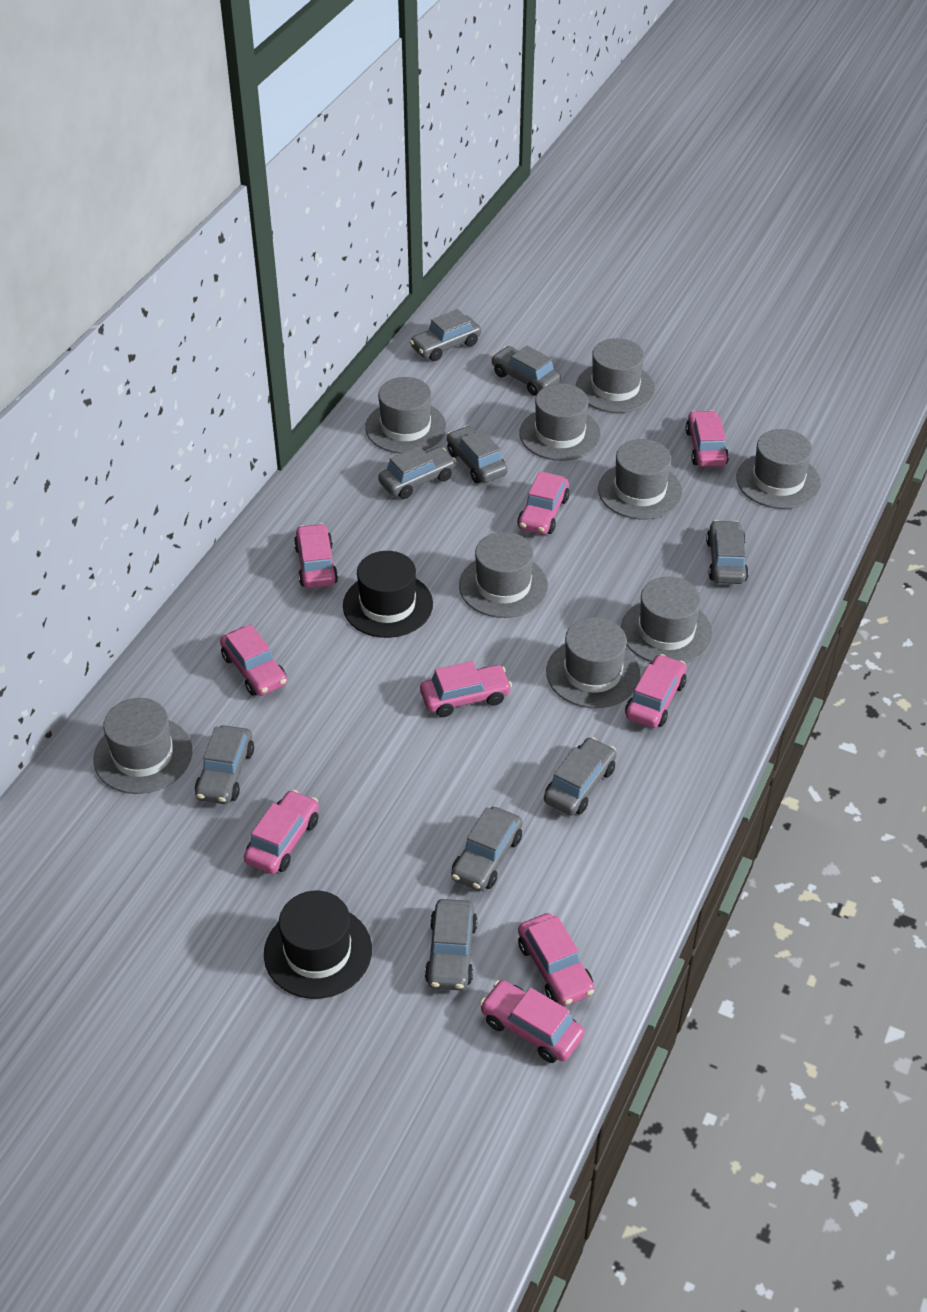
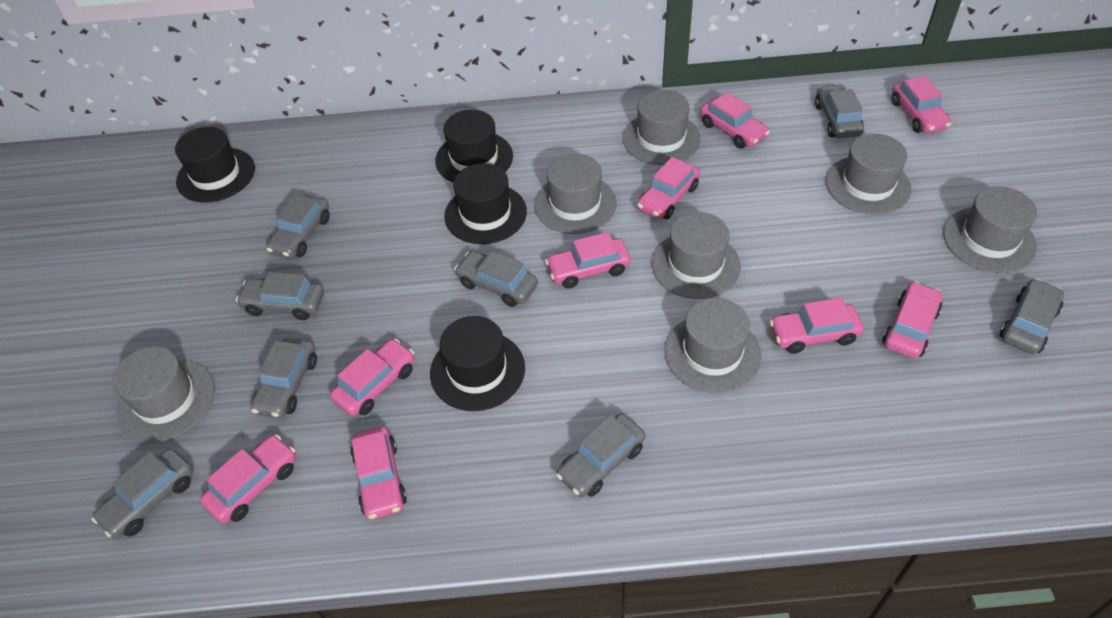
black hat: 2 -> 4
grey car: 9 -> 8
grey hat: 9 -> 7

